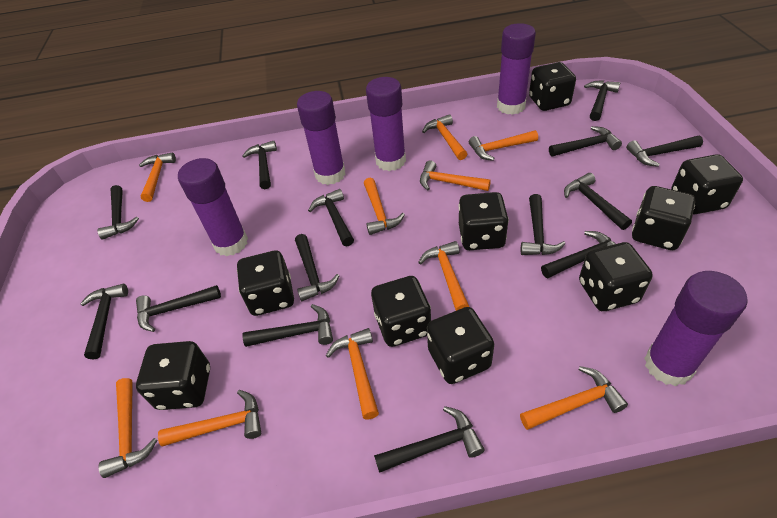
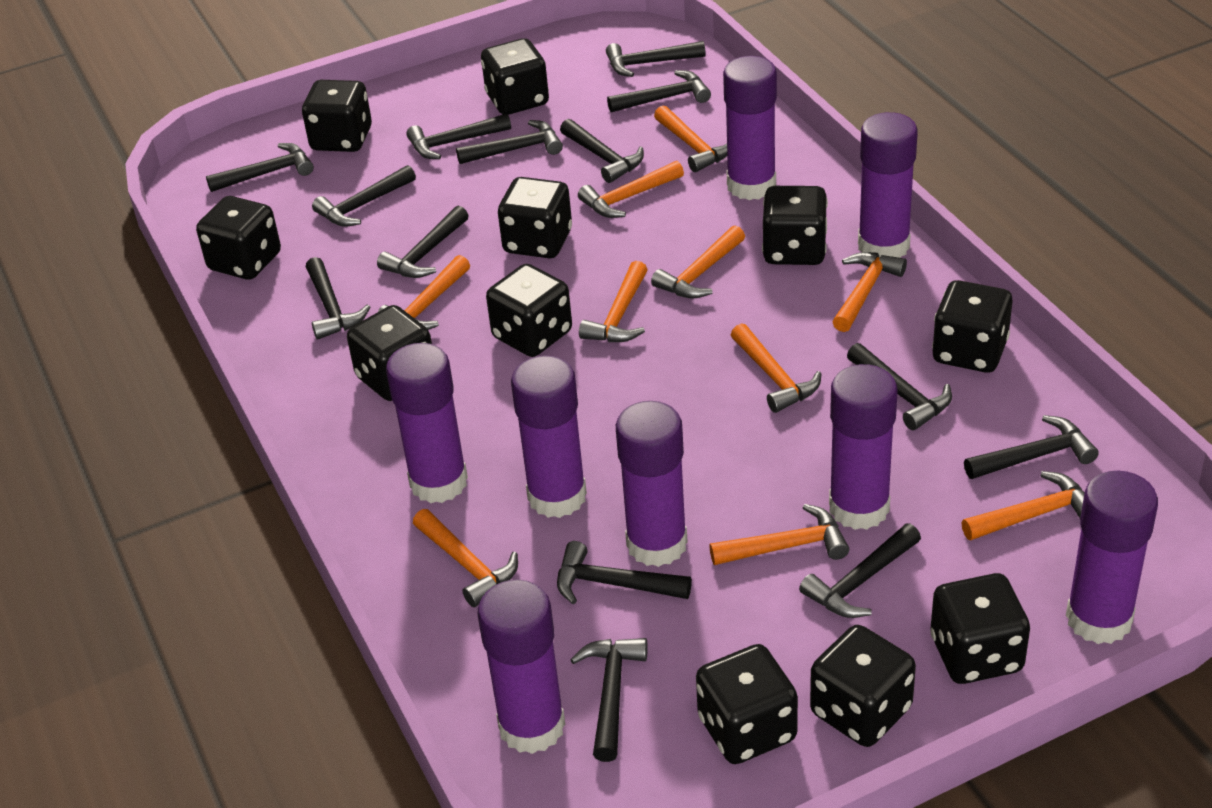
black dice: 9 -> 11
purple glue stick: 5 -> 8

